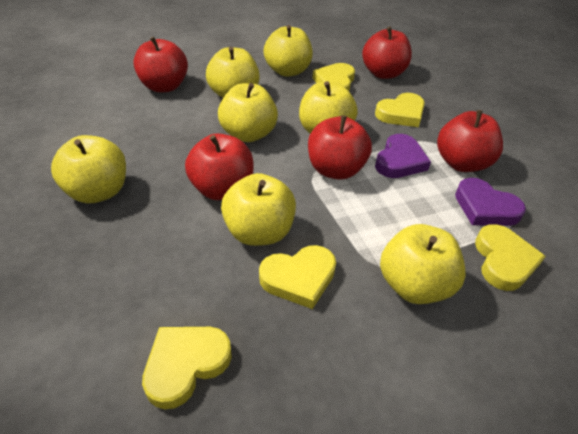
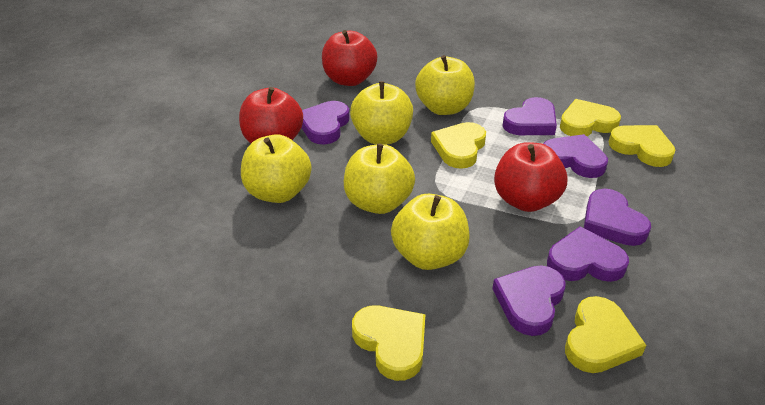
purple heart: 2 -> 6
red apple: 5 -> 3
yellow apple: 7 -> 5

